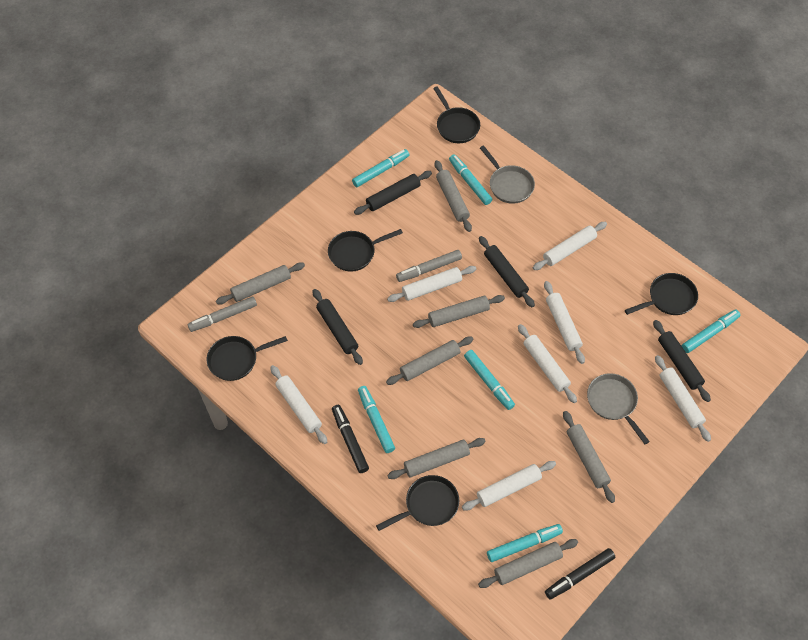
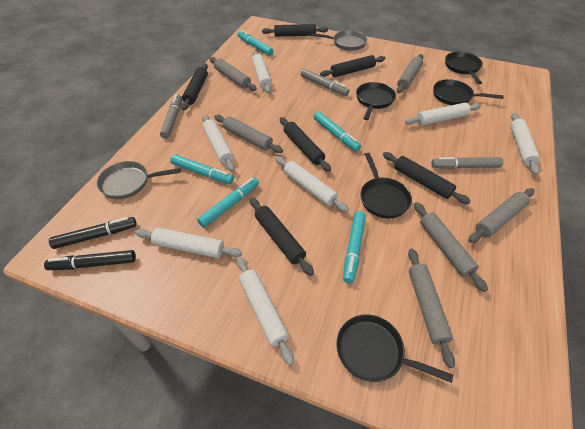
black rolling pin: 4 -> 6
grey marker: 2 -> 3
grey rolling pin: 7 -> 6
turquoise marker: 6 -> 5

